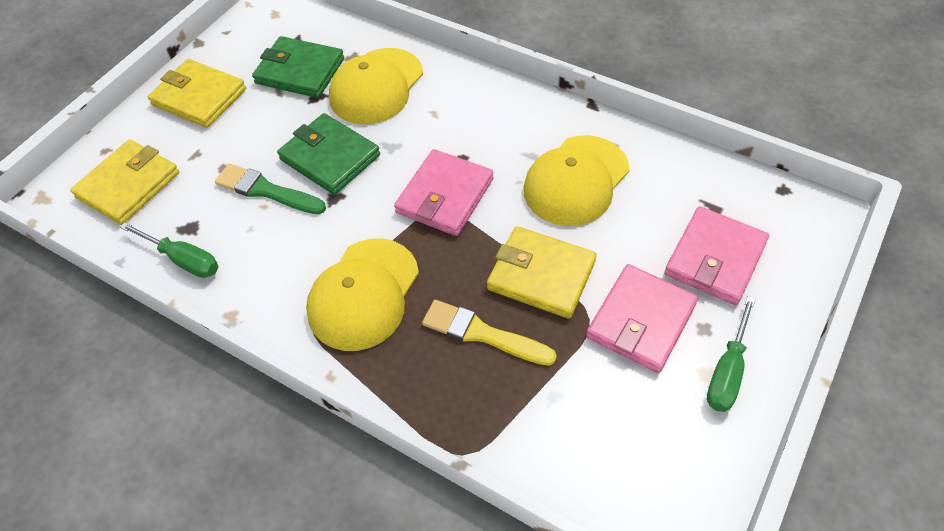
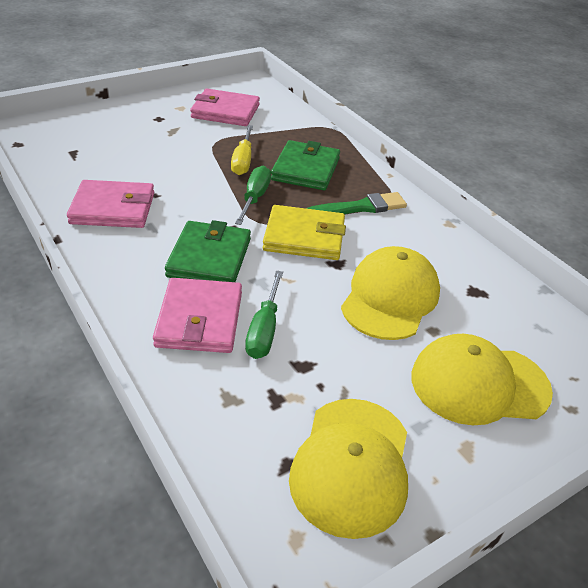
yellow brush: 1 -> 0
yellow screwdriver: 0 -> 1
yellow wallet: 3 -> 1

